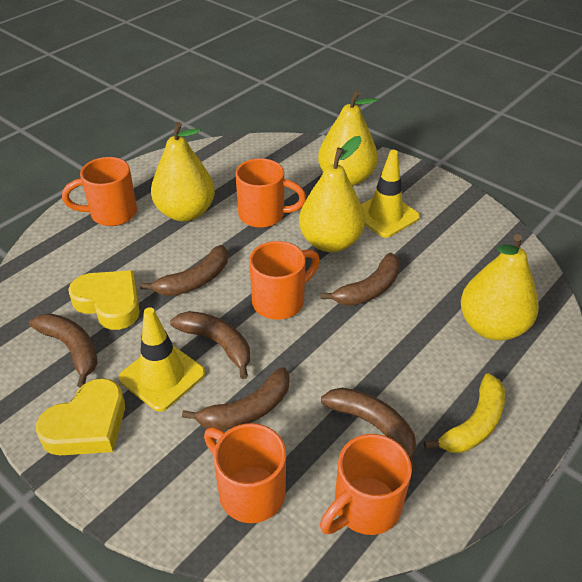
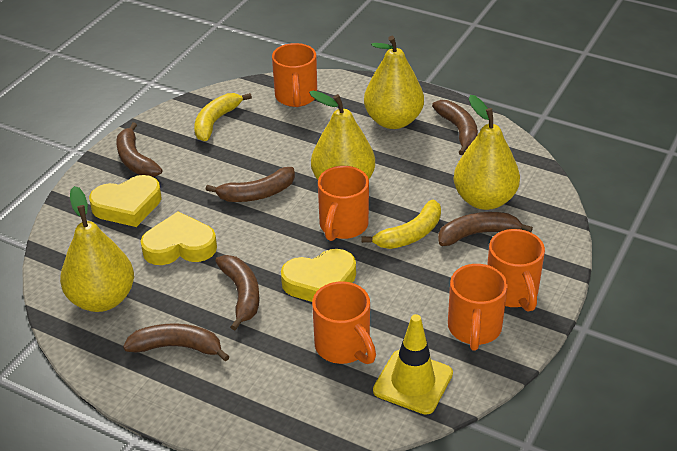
yellow banana: 1 -> 2
yellow heart: 2 -> 3
yellow traffic cone: 2 -> 1

